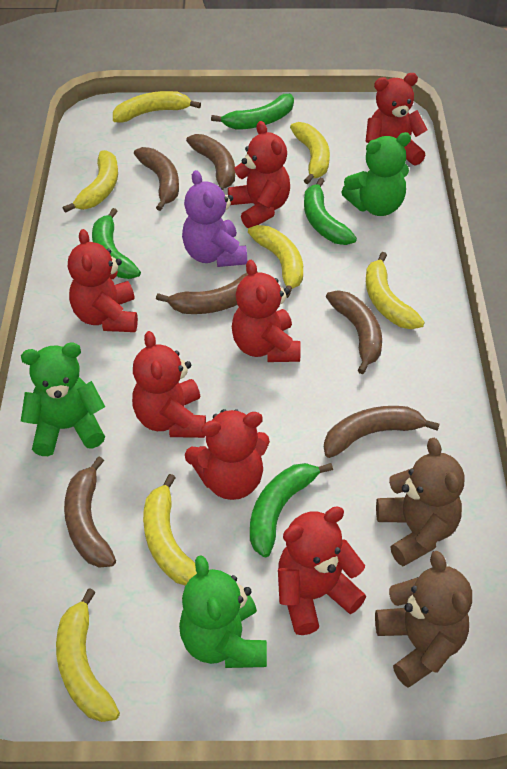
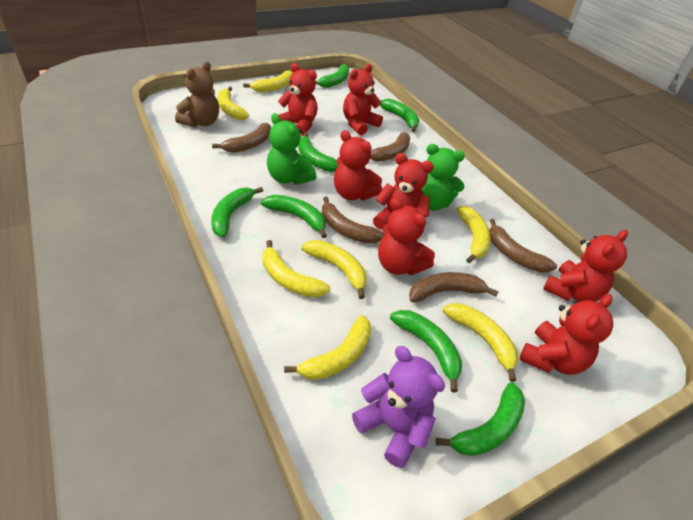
brown banana: 6 -> 5
brown teddy bear: 2 -> 1
green banana: 4 -> 7
green teddy bear: 3 -> 2

